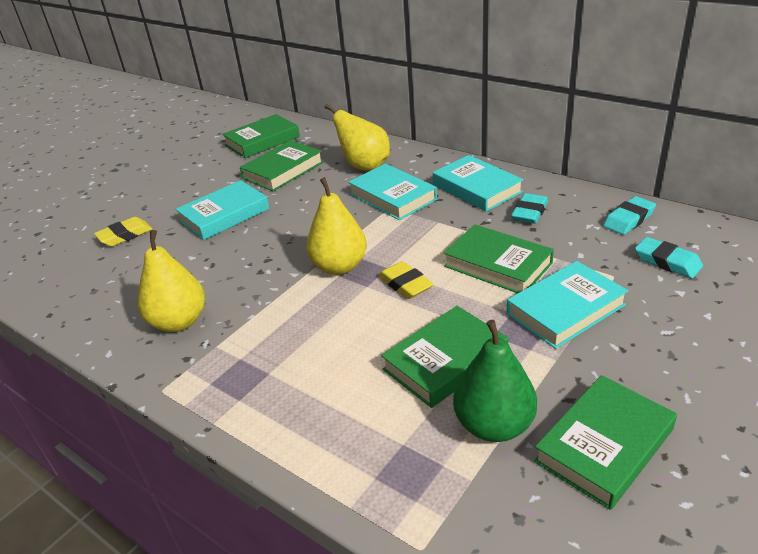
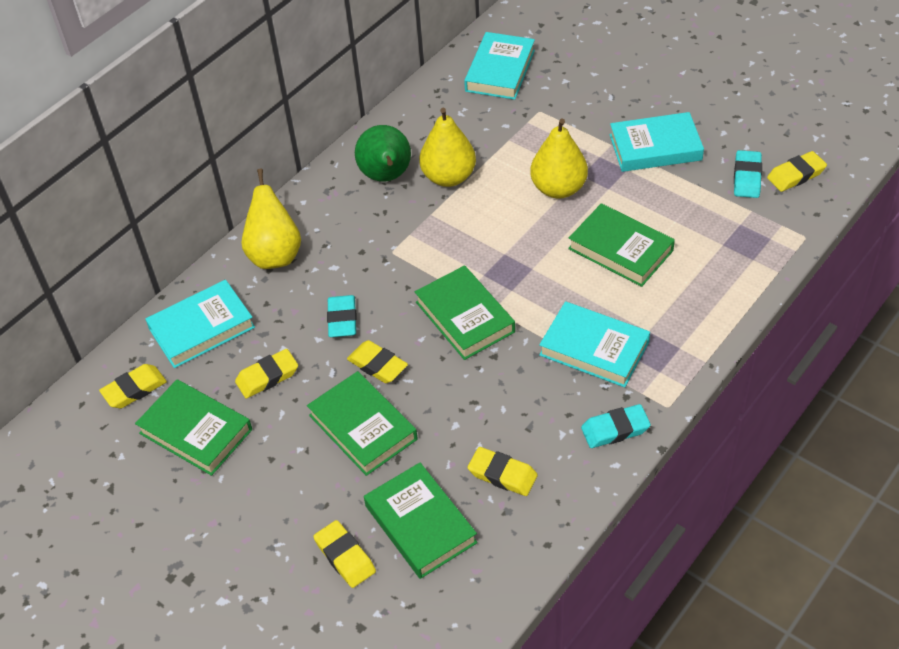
yellow eraser: 2 -> 6

